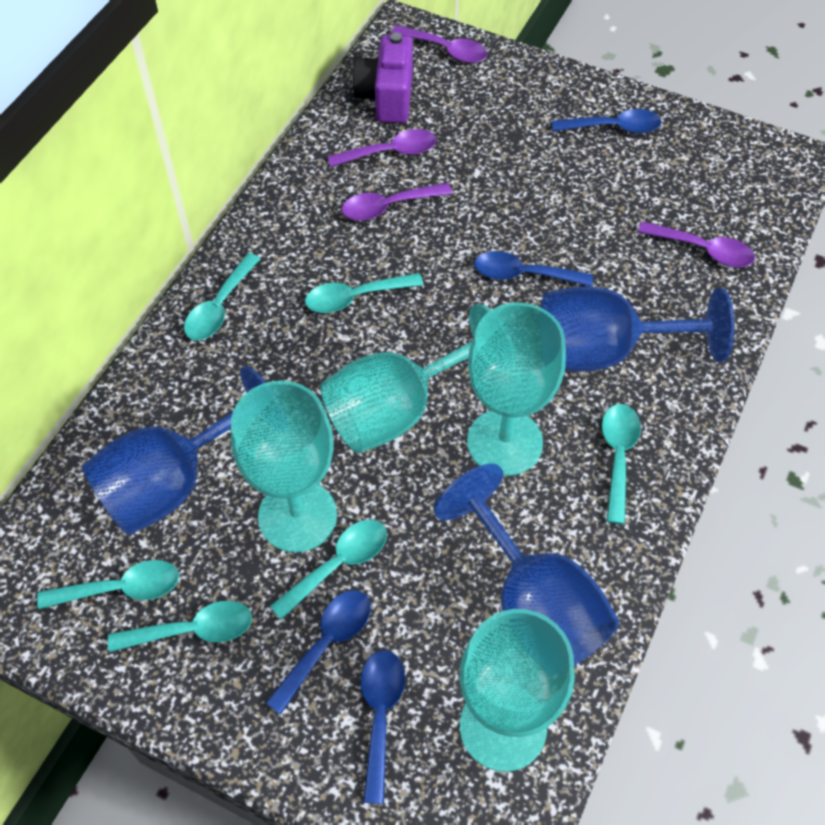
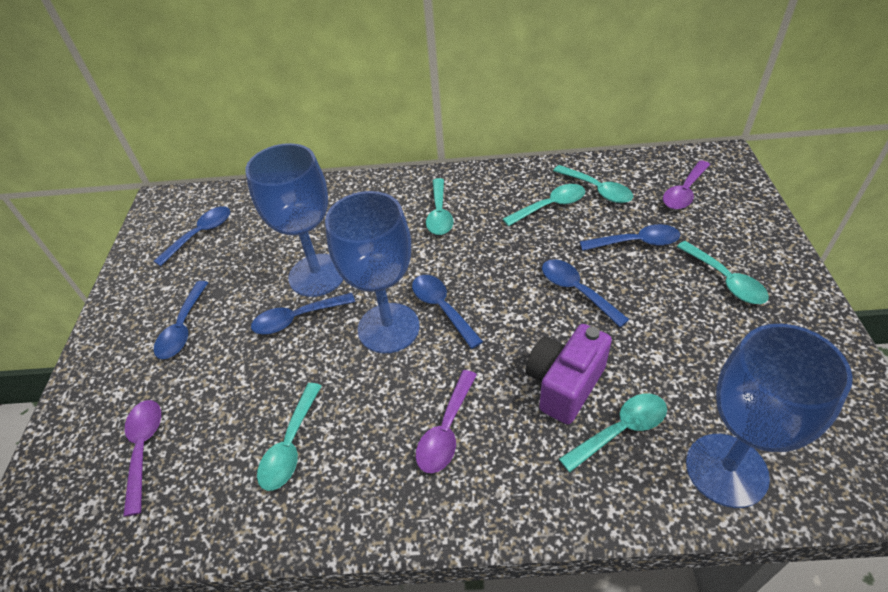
blue spoon: 4 -> 6
purple spoon: 4 -> 3
turquoise goblet: 4 -> 0

